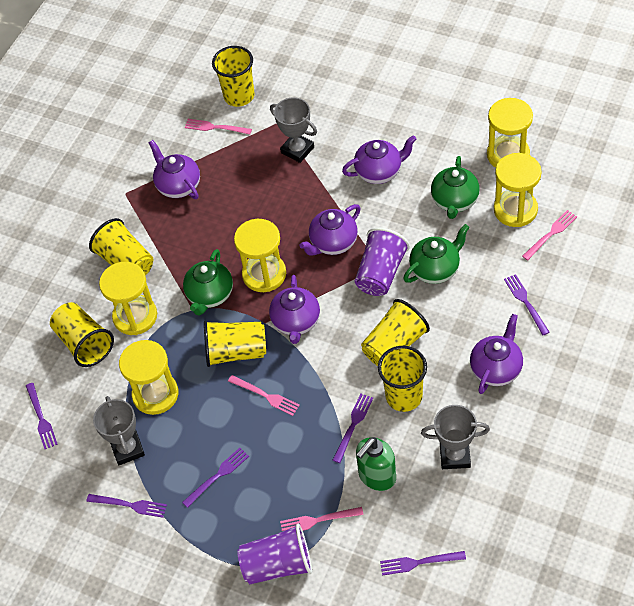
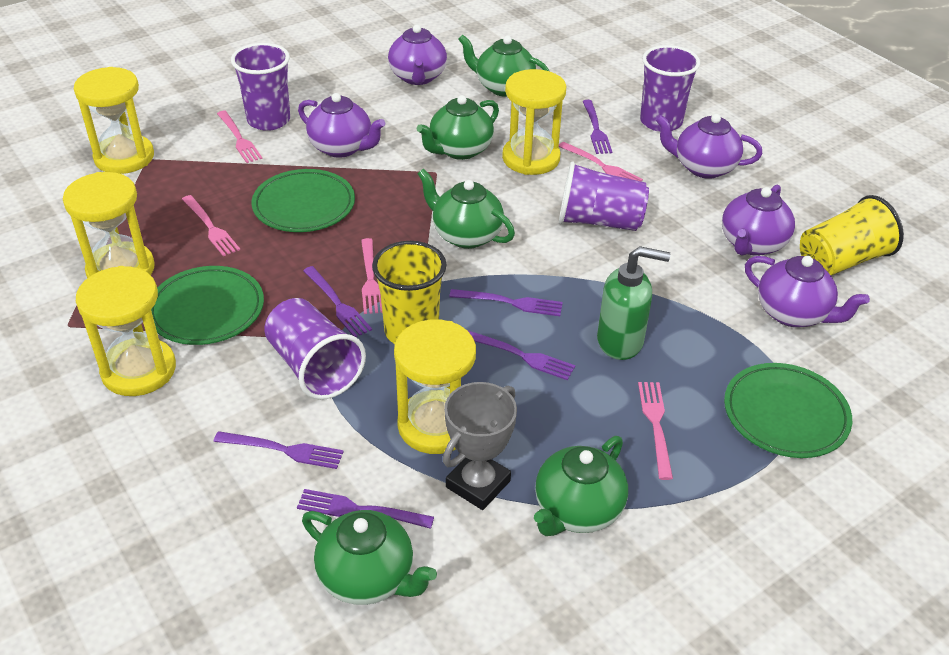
green plate: 0 -> 3
green teapot: 3 -> 5
grey trophy: 3 -> 1
pink fork: 4 -> 5
purple cup: 2 -> 4
yellow cup: 6 -> 2

